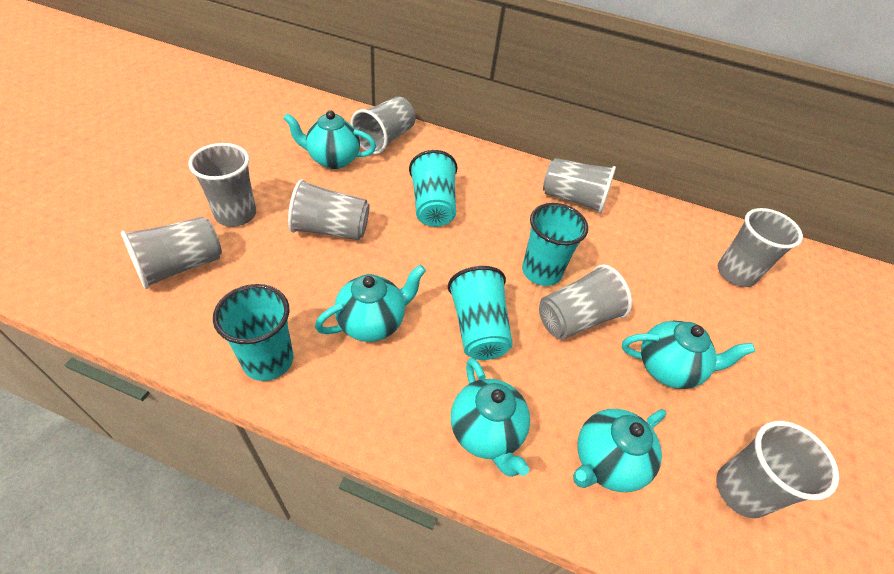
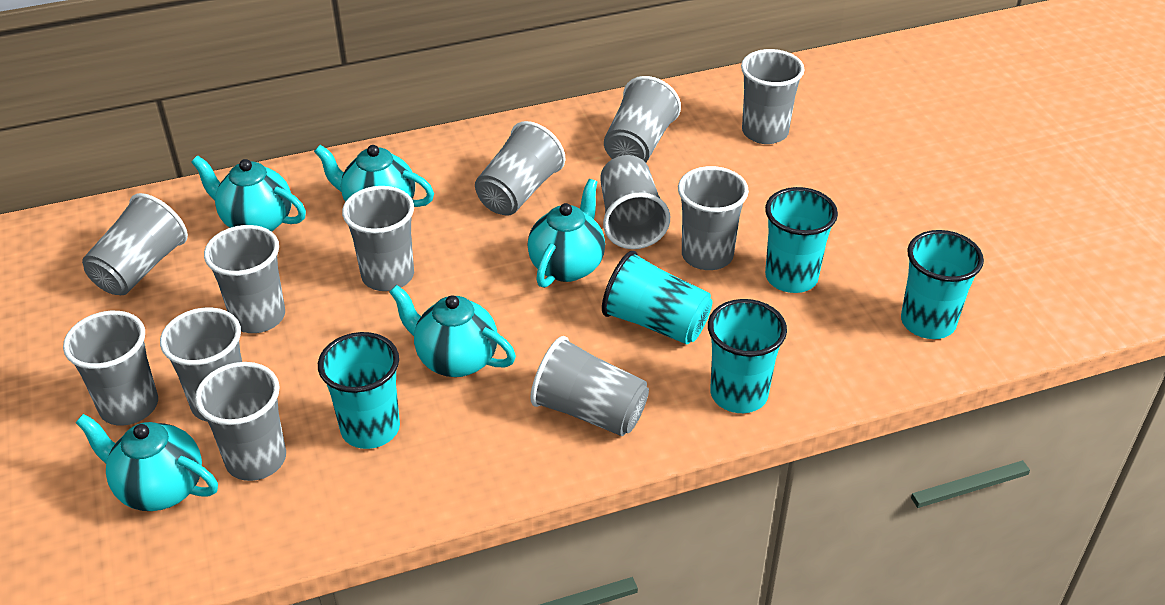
grey cup: 8 -> 12
turquoise cup: 4 -> 5

